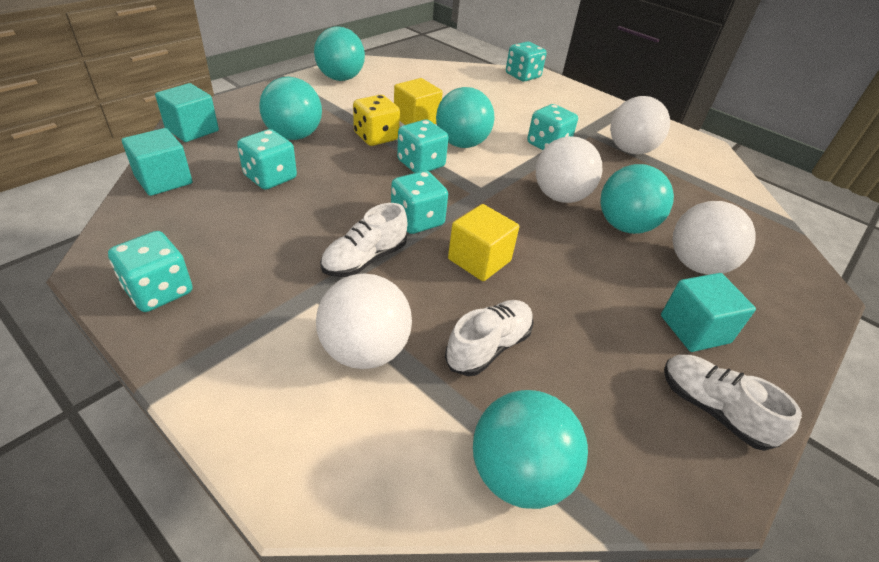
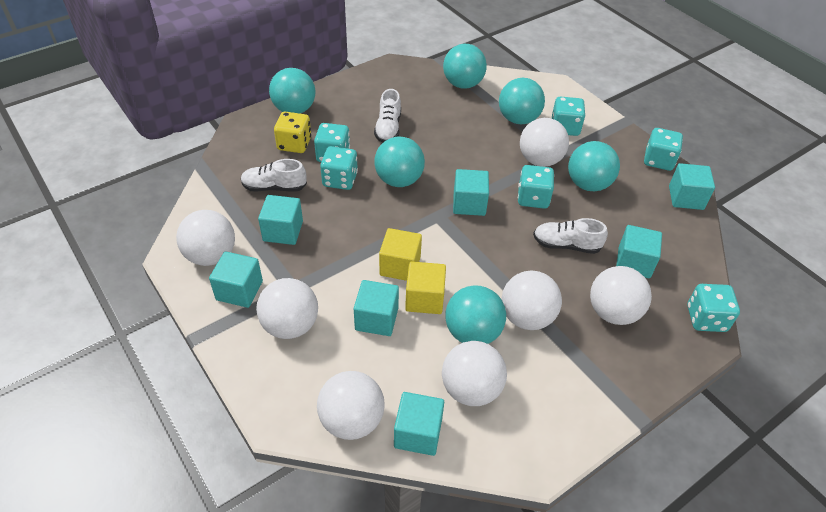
turquoise ball: 5 -> 6
turquoise cube: 3 -> 7
white ball: 4 -> 7

